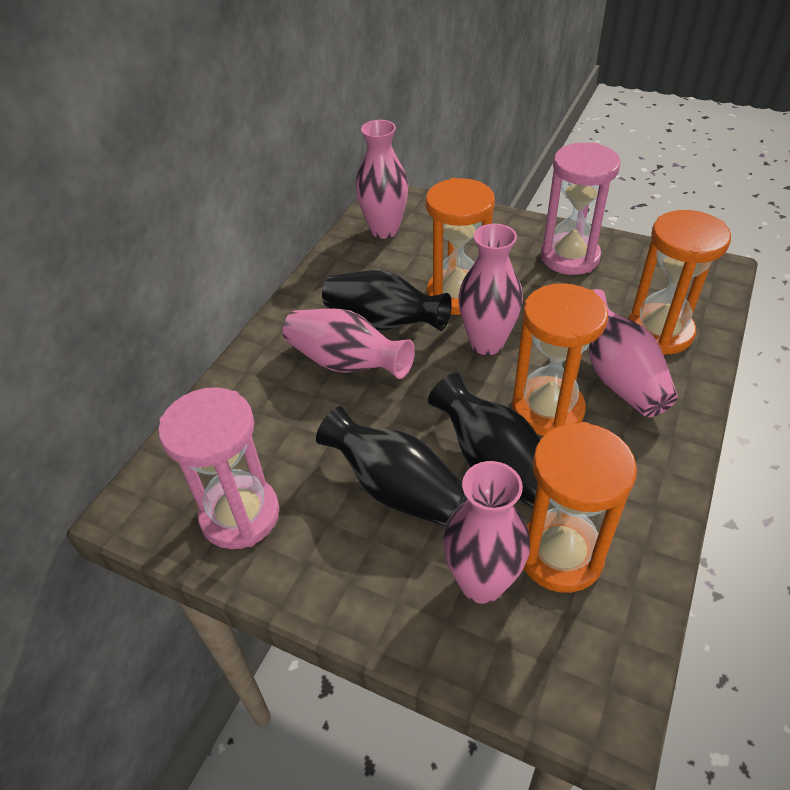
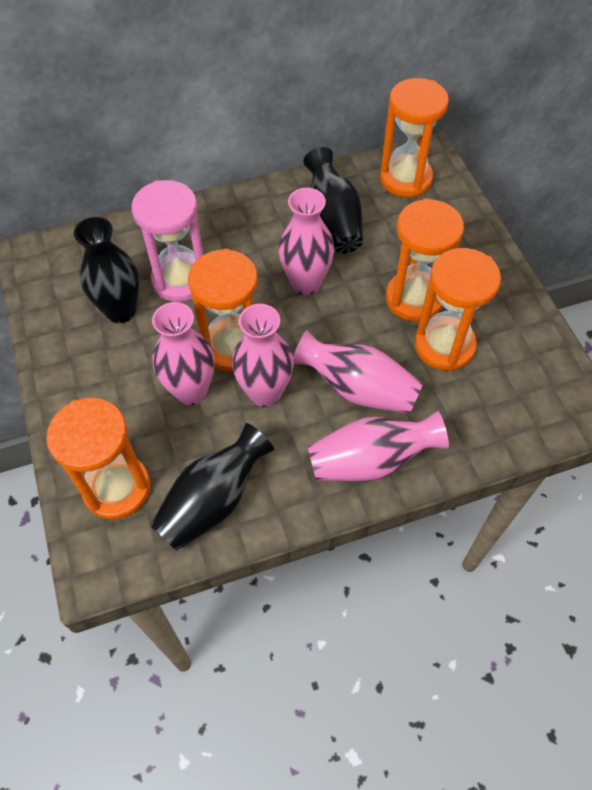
orange hourglass: 4 -> 5
pink hourglass: 2 -> 1

